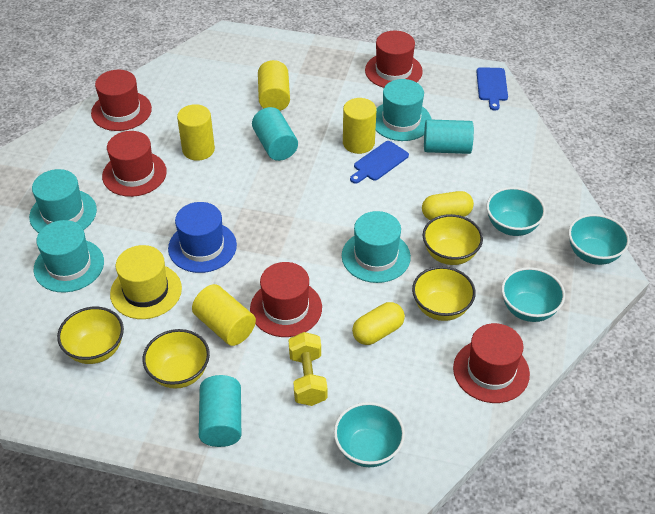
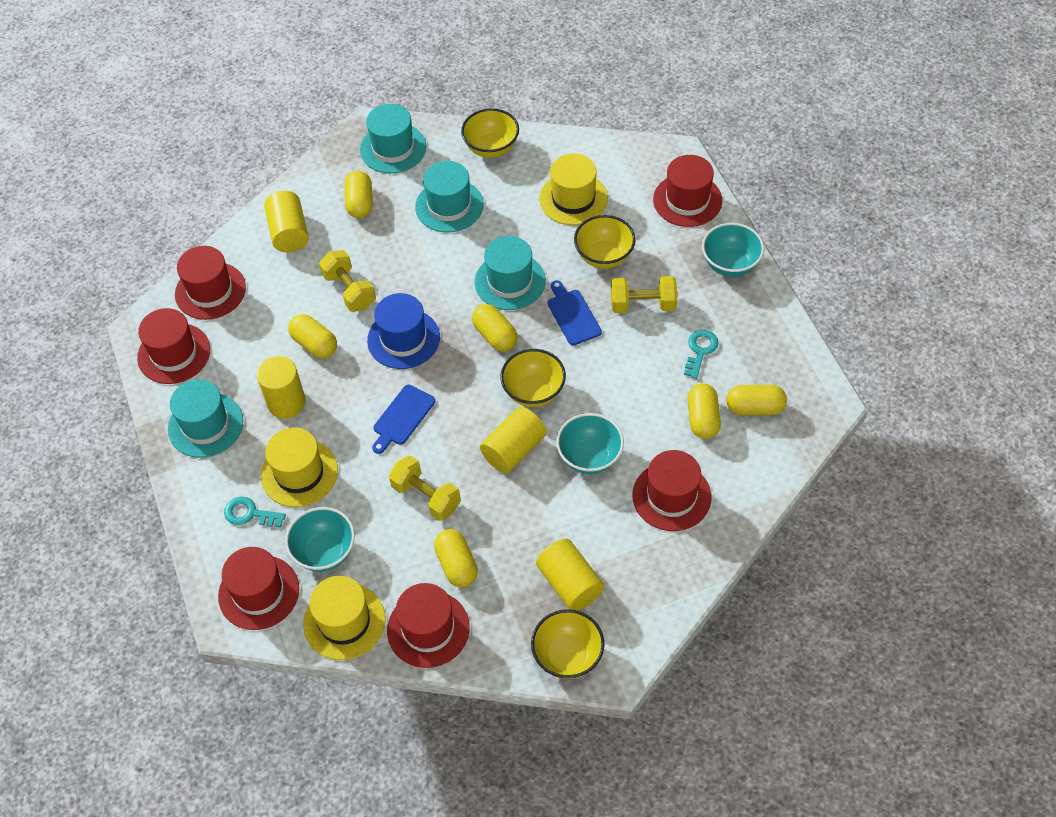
red hat: 5 -> 6
turquoise bowl: 4 -> 3
turquoise cylinder: 3 -> 0
turquoise key: 0 -> 2
yellow capsule: 2 -> 6
yellow dumbbell: 1 -> 3
yellow hat: 1 -> 3

